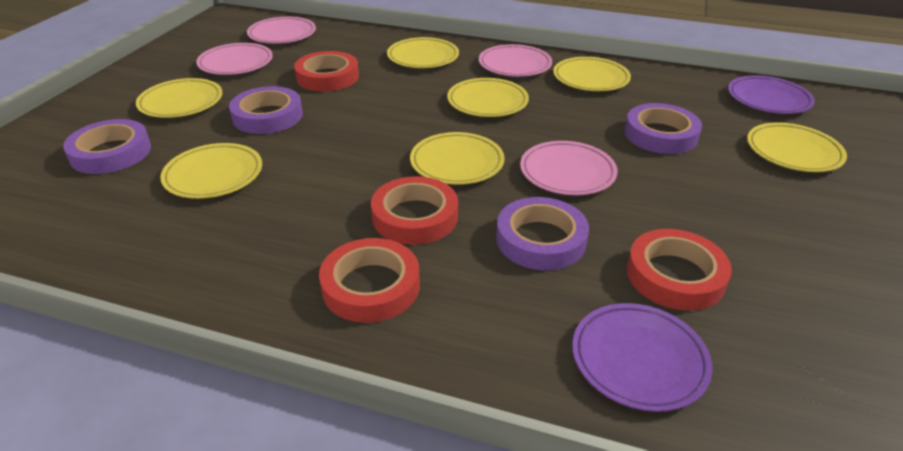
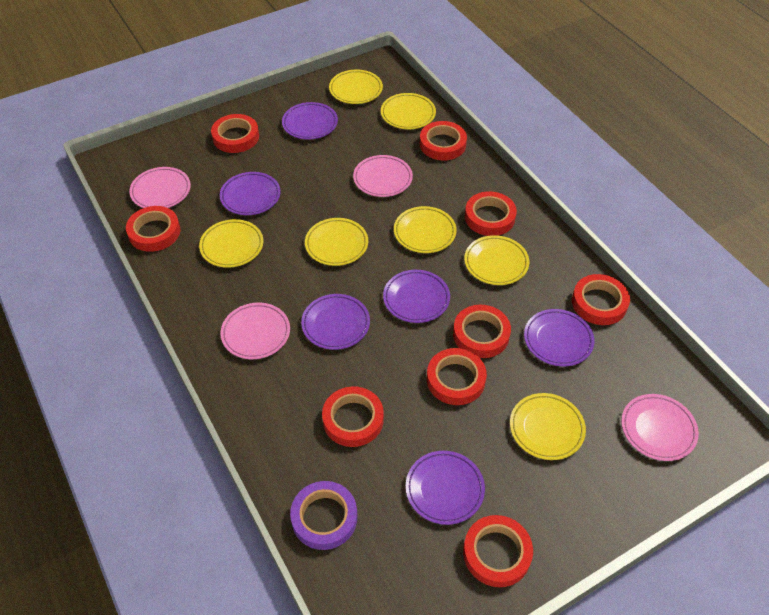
purple plate: 2 -> 6
purple tape: 4 -> 1
red tape: 4 -> 9

